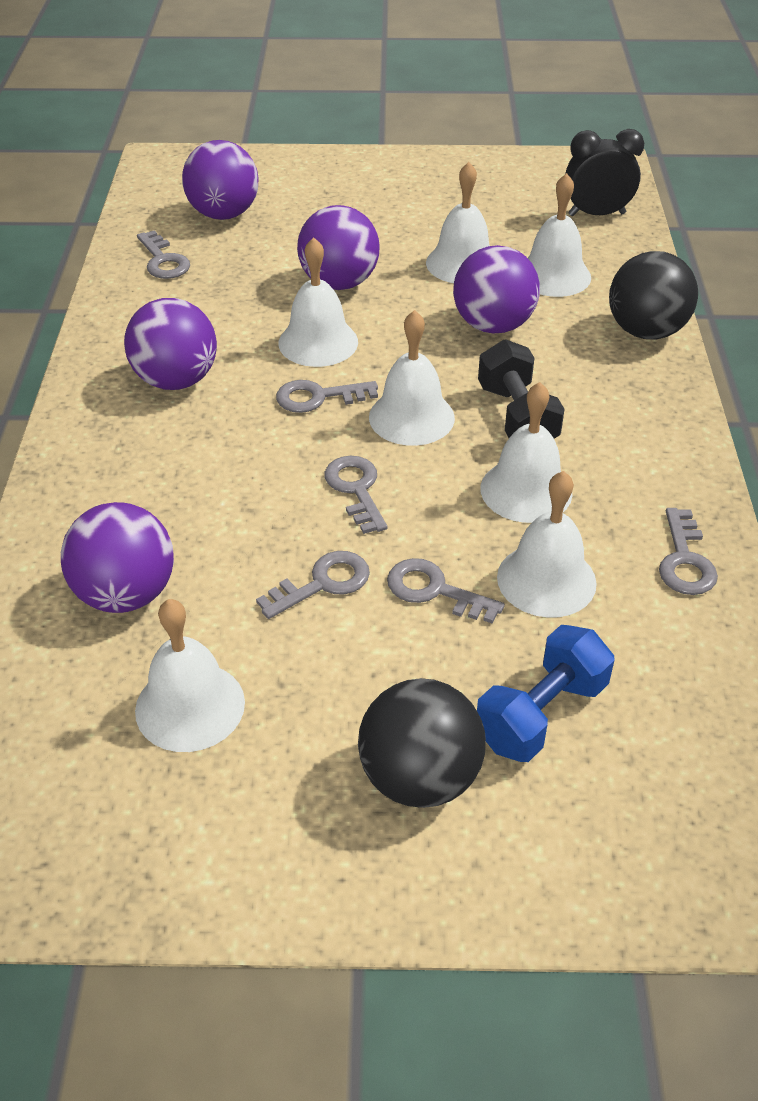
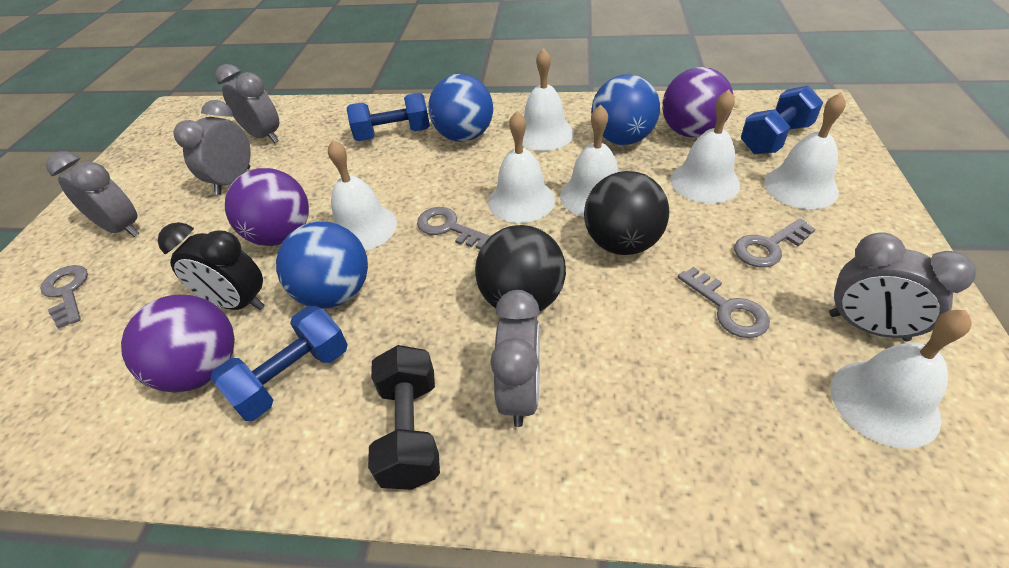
blue ball: 0 -> 3
blue dumbbell: 1 -> 3
grey clock: 0 -> 5
grey key: 6 -> 4
purple ball: 5 -> 3

